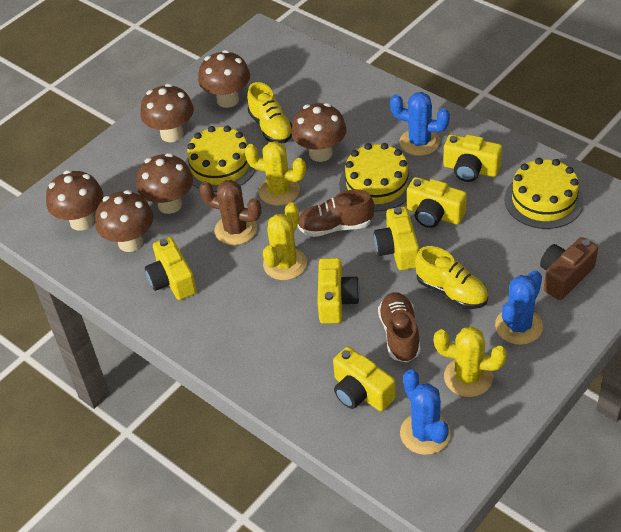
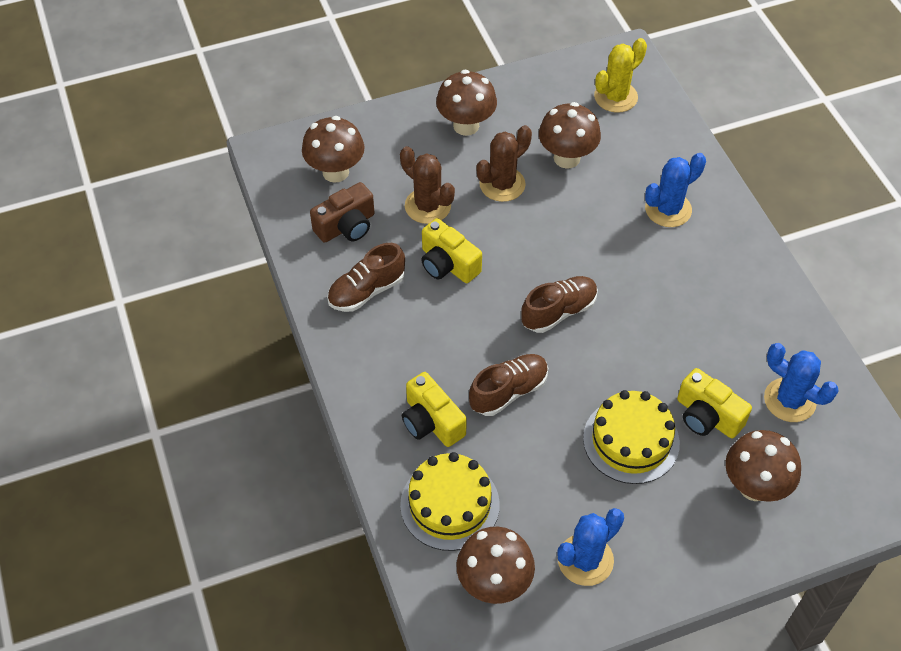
brown cactus: 1 -> 2
brown mushroom: 6 -> 5
brown shoe: 2 -> 3
yellow cactus: 3 -> 1
yellow cake: 3 -> 2
yellow camera: 6 -> 3
yellow shoe: 2 -> 0

